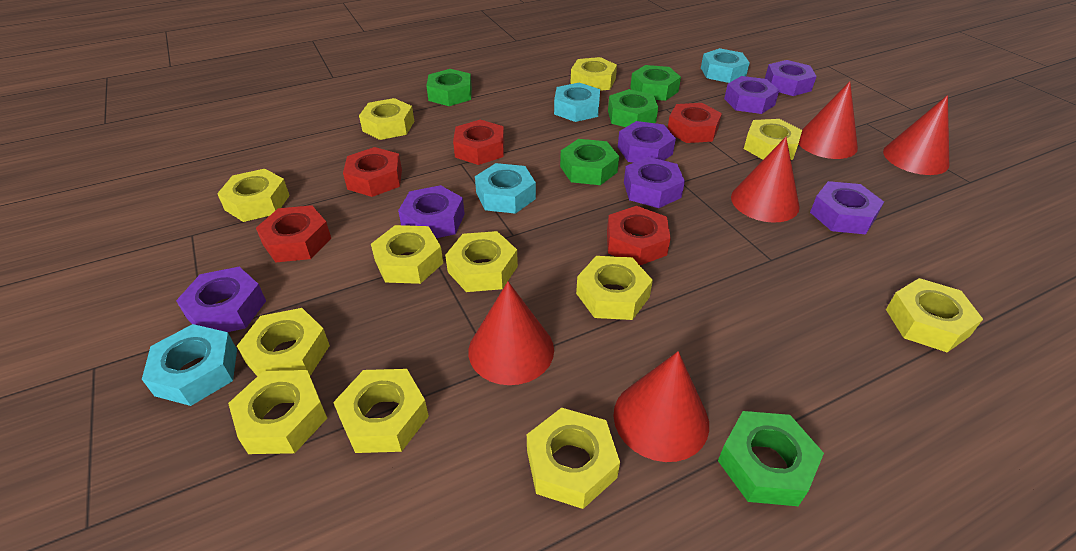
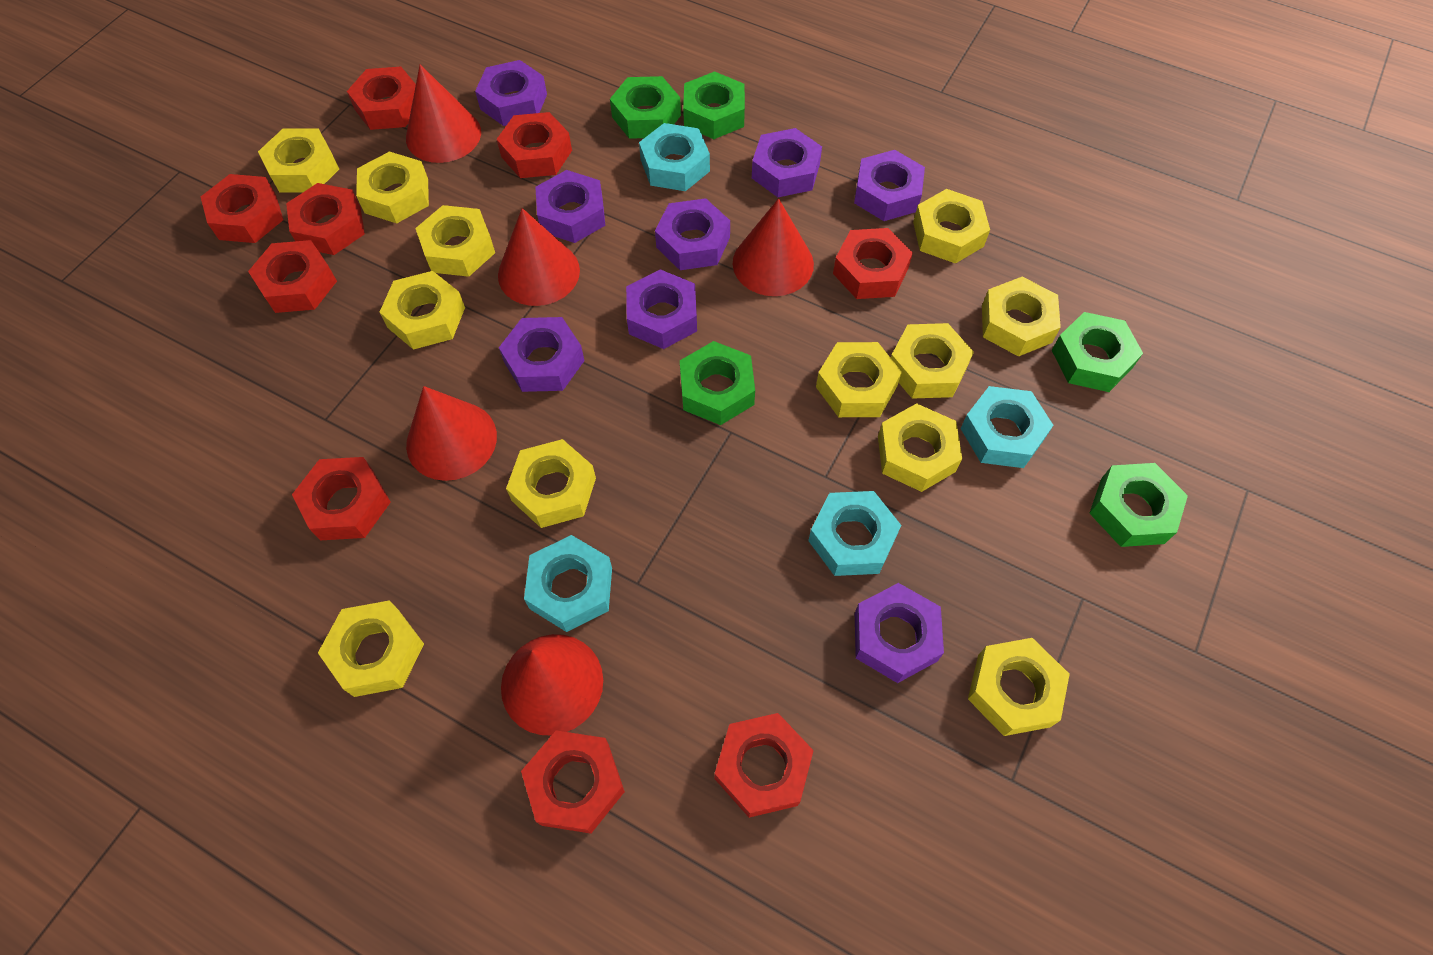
purple nut: 7 -> 8
red nut: 5 -> 9

